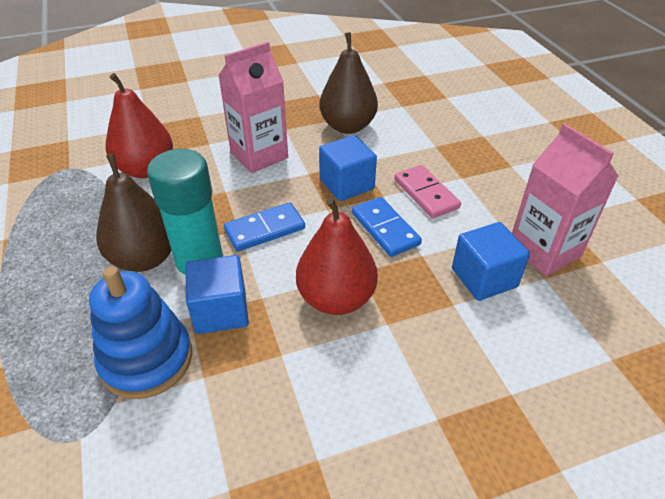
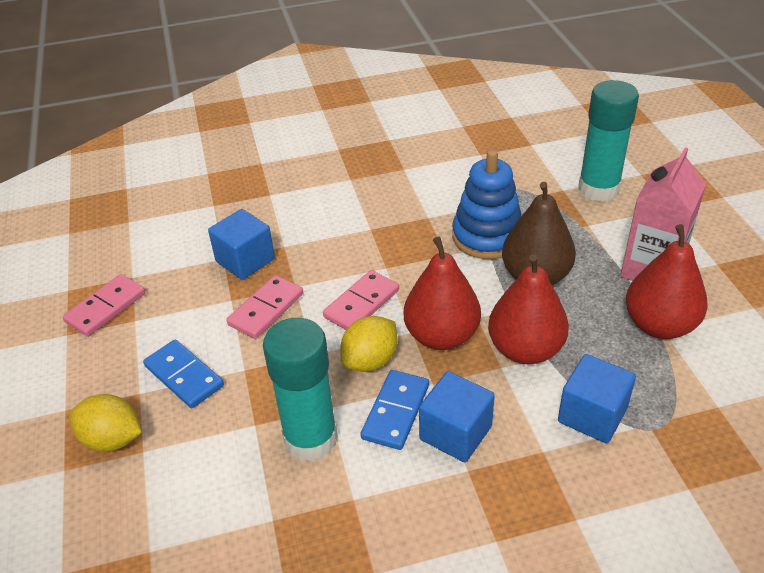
brown pear: 2 -> 1
pink carton: 2 -> 1
pink domino: 1 -> 3
red pear: 2 -> 3
turquoise glue stick: 1 -> 2
yellow lemon: 0 -> 2

